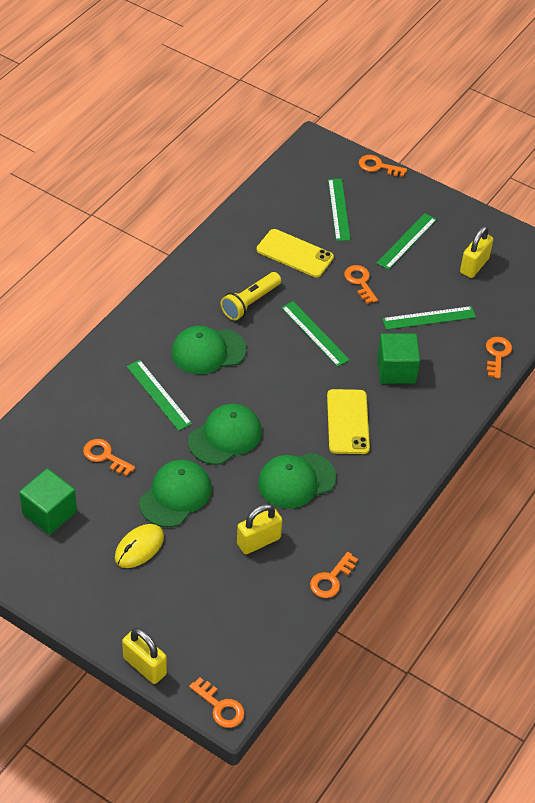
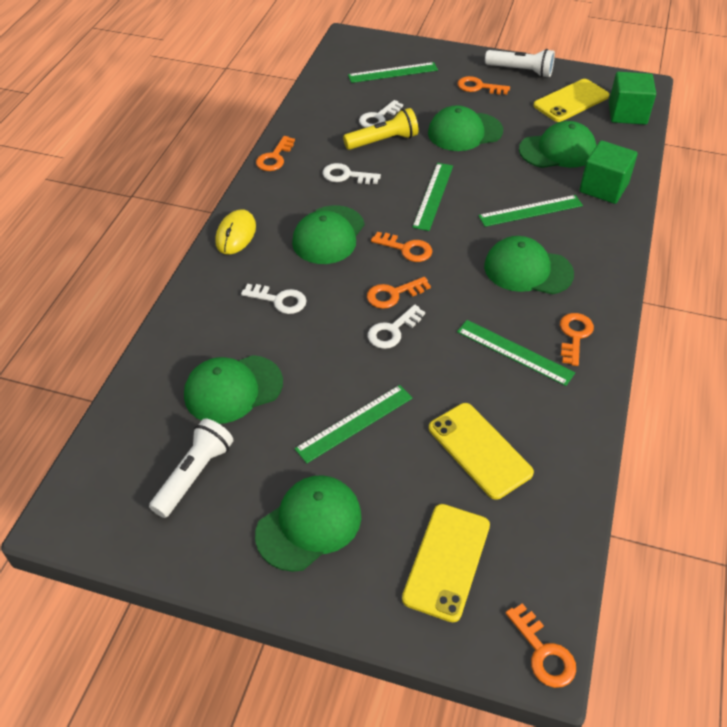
green cap: 4 -> 6
white flashlight: 0 -> 2
white key: 0 -> 4
yellow padlock: 3 -> 0
yellow phone: 2 -> 3

